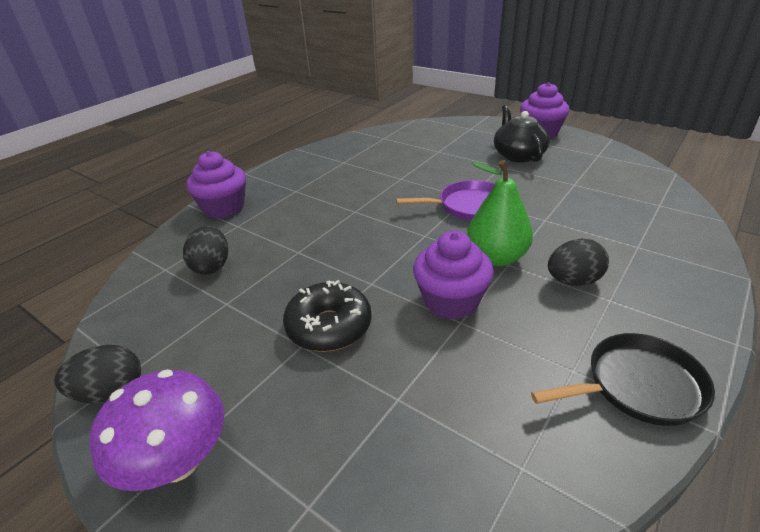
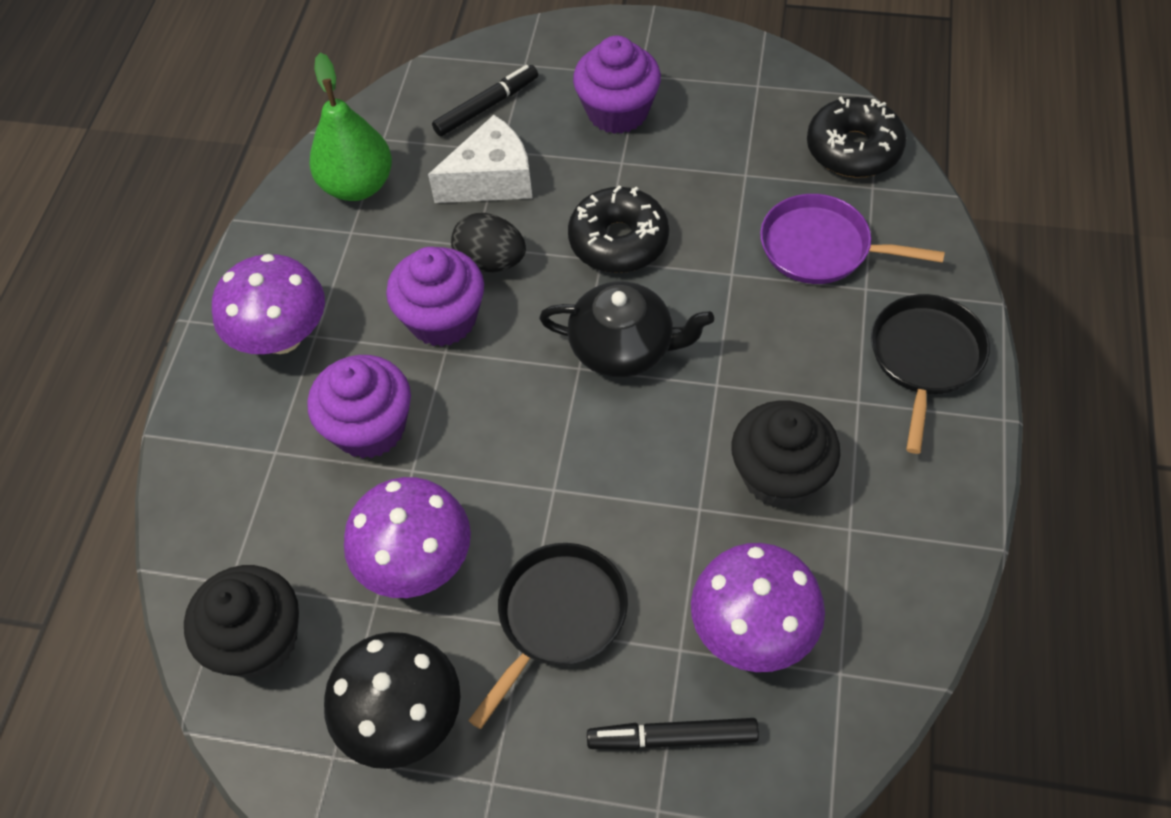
black cupcake: 0 -> 2
black donut: 1 -> 2
black egg: 3 -> 1
black marker: 0 -> 2
black mushroom: 0 -> 1
black pan: 1 -> 2
purple mushroom: 1 -> 3
white cheese: 0 -> 1

